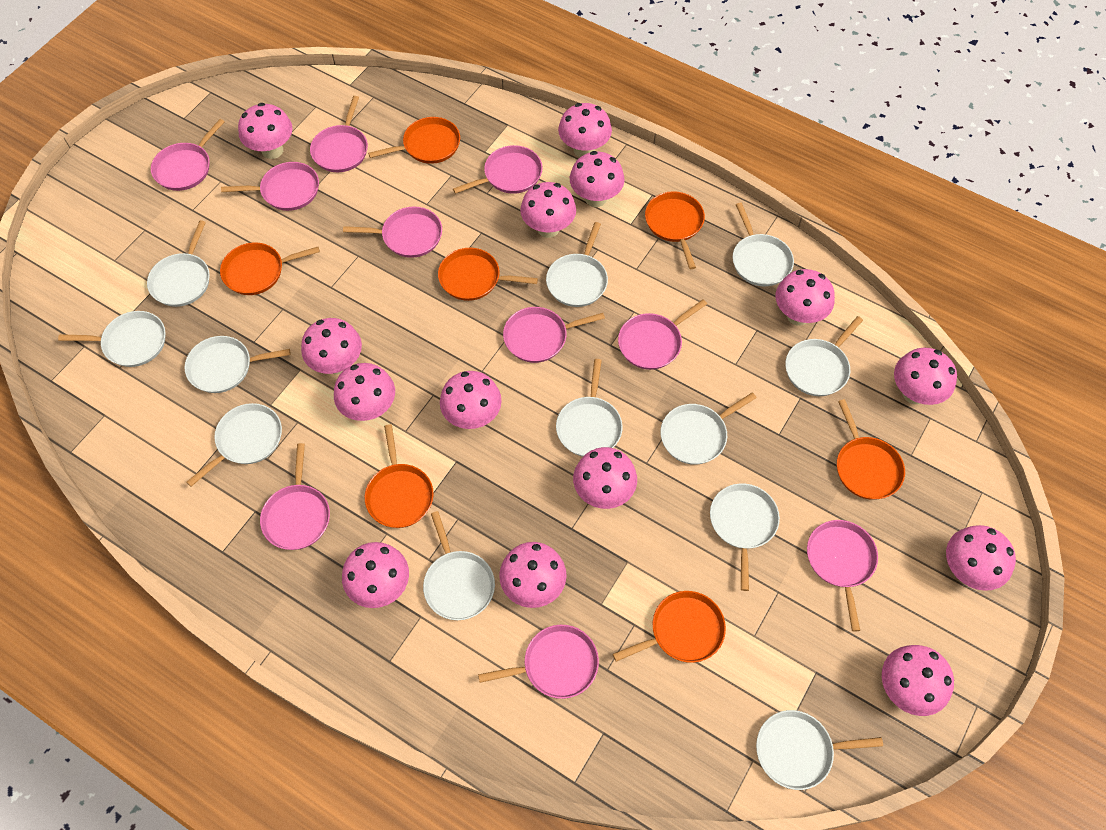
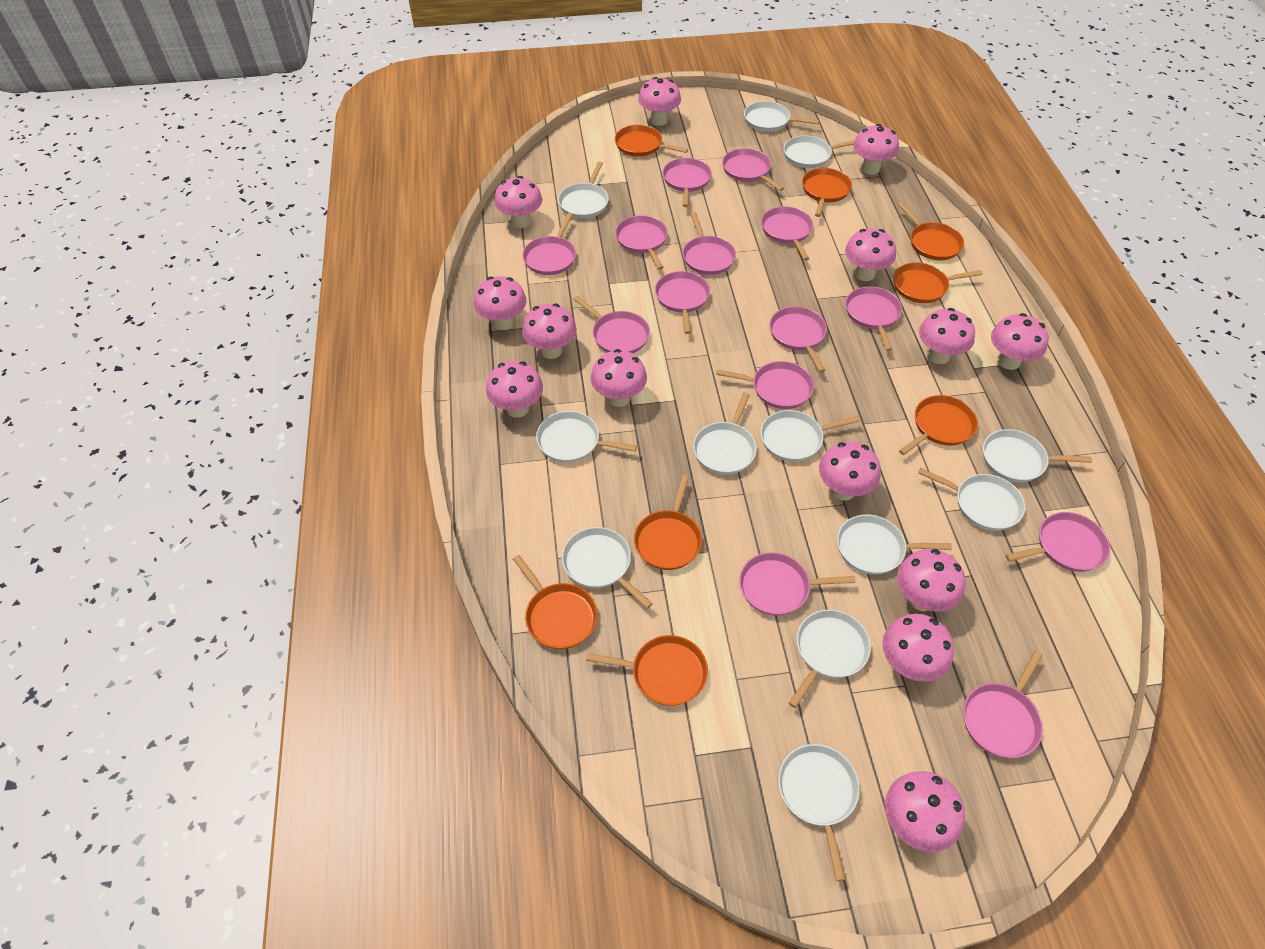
orange pan: 7 -> 8
pink pan: 10 -> 14

